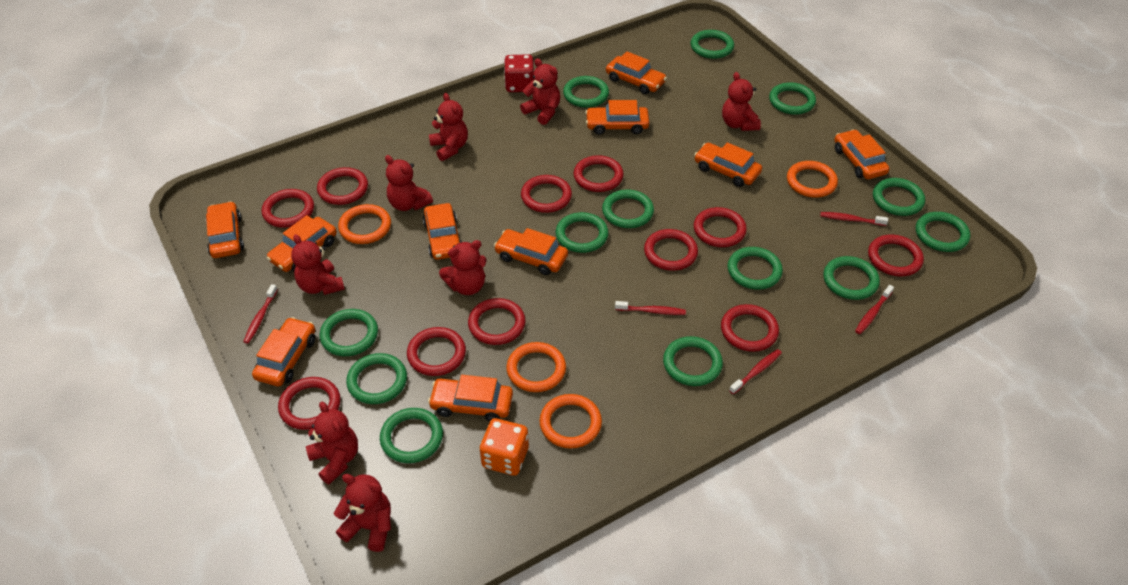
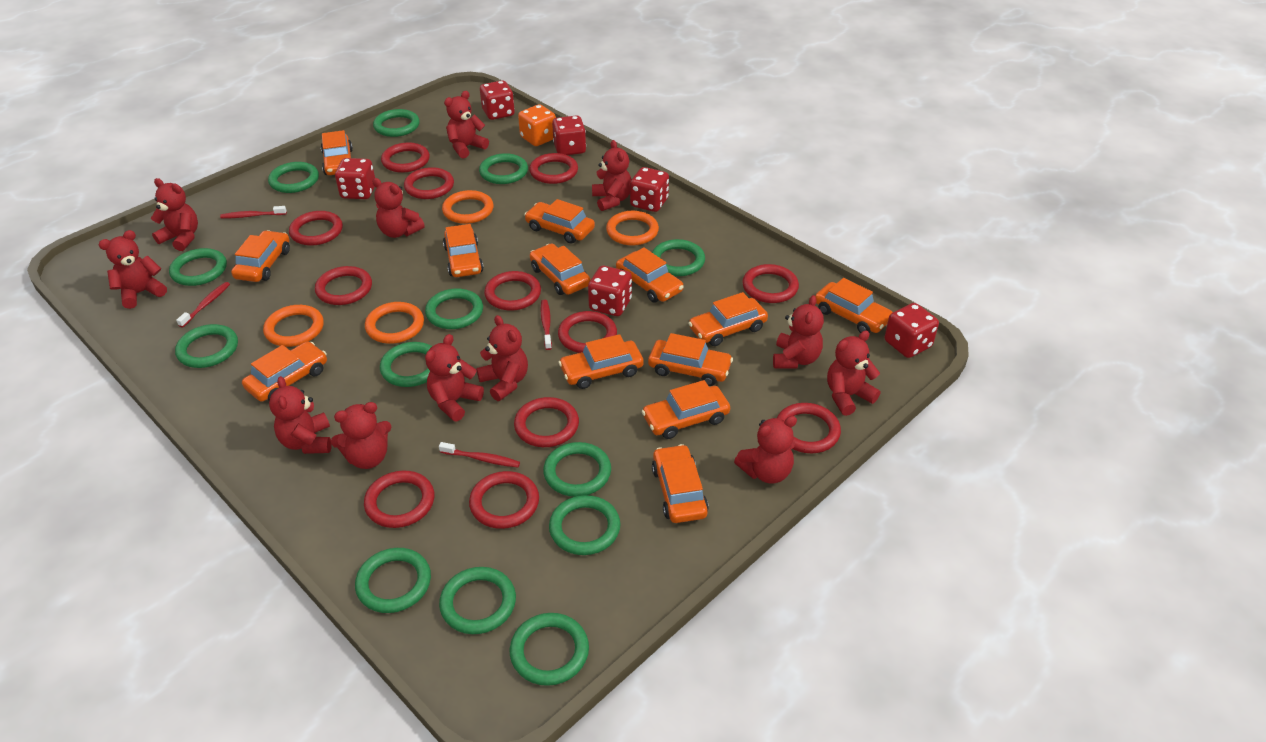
orange car: 10 -> 13
red dice: 1 -> 6
red ring: 11 -> 12
red teddy bear: 8 -> 12
red toothbrush: 5 -> 4

